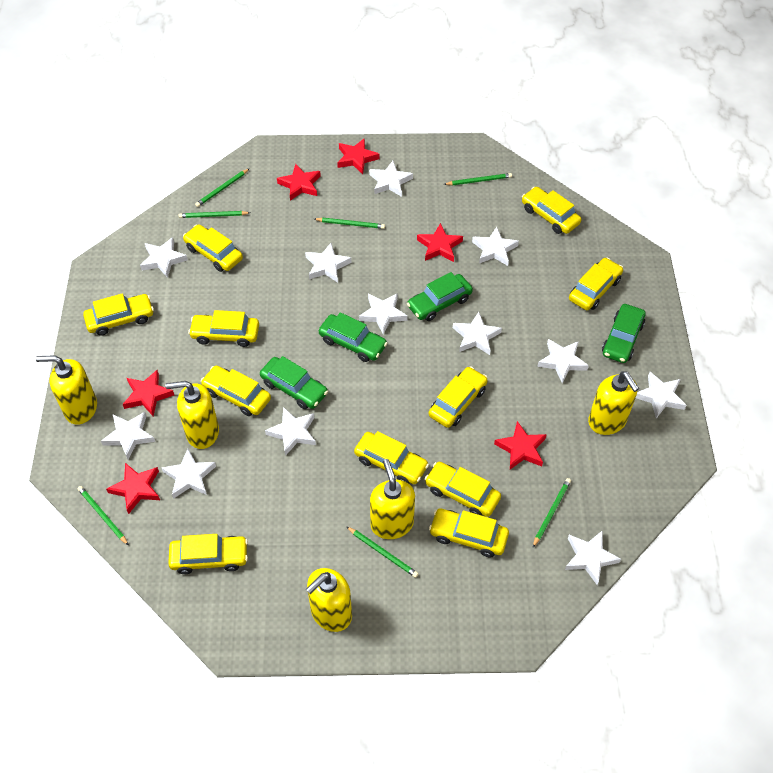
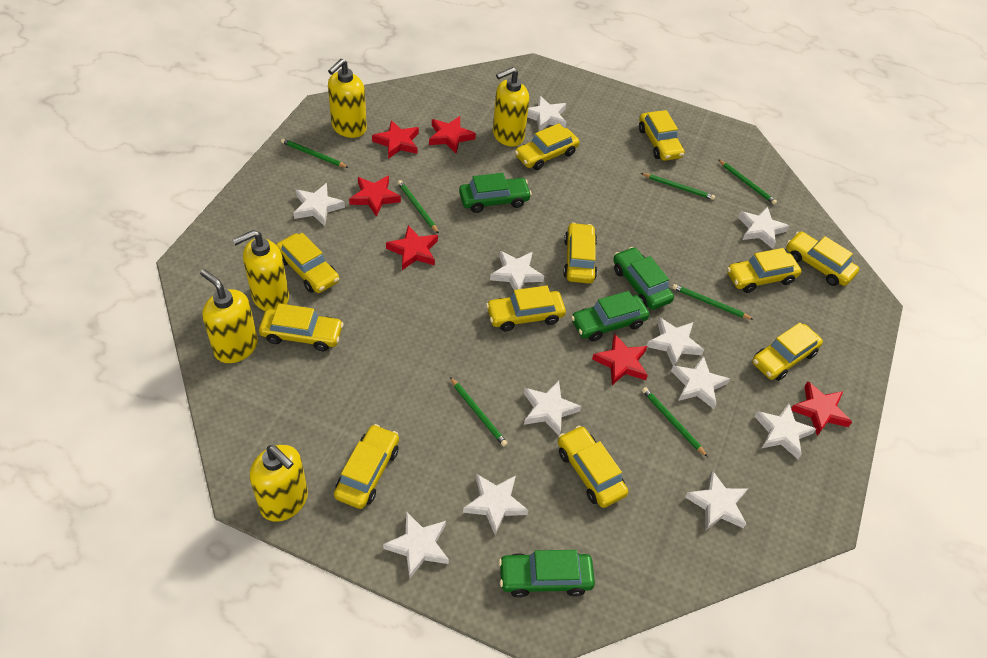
white star: 12 -> 11

